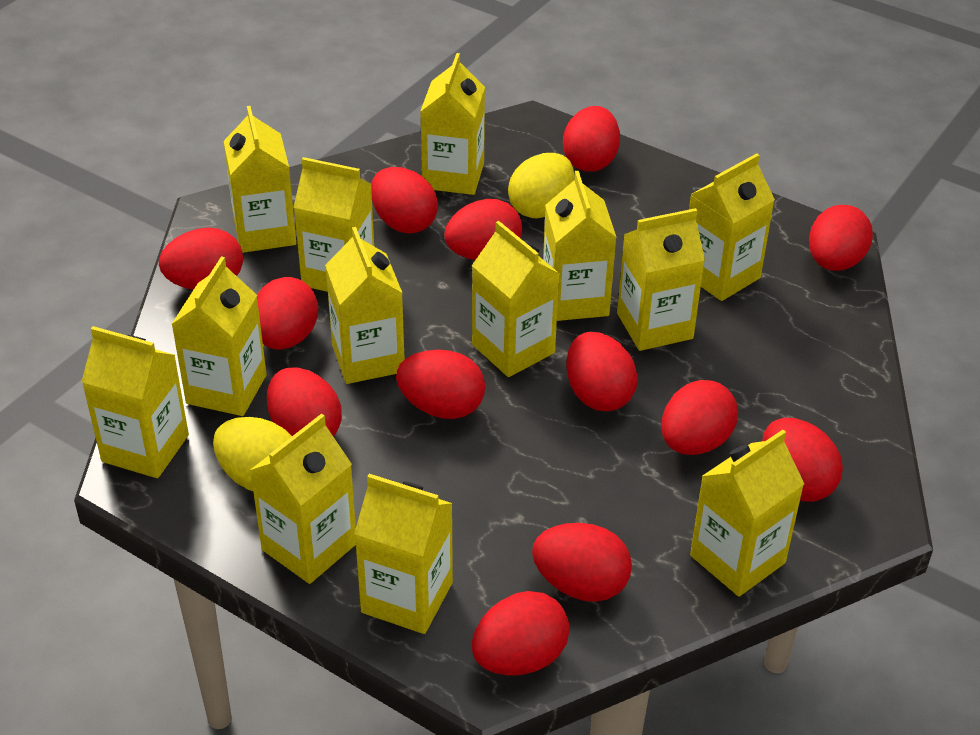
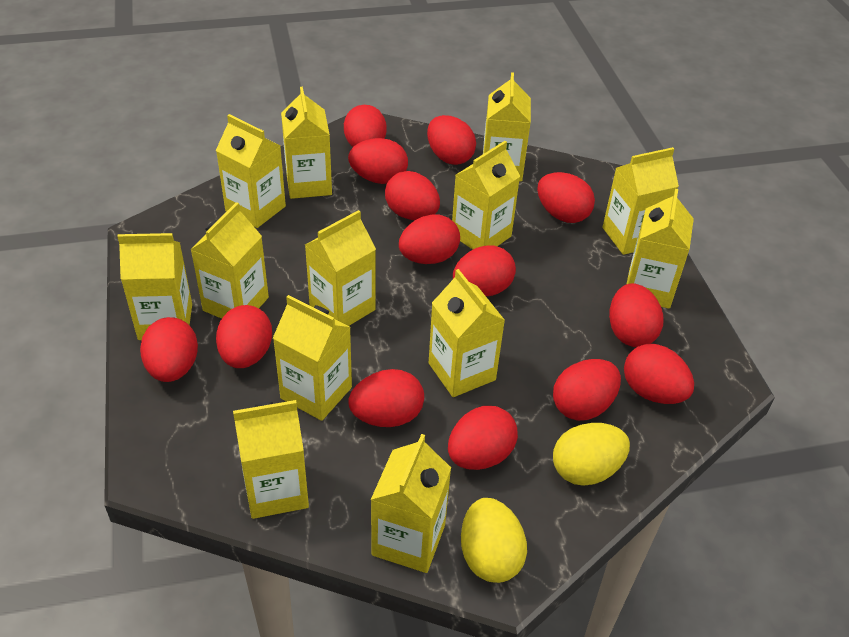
red egg: 13 -> 14

